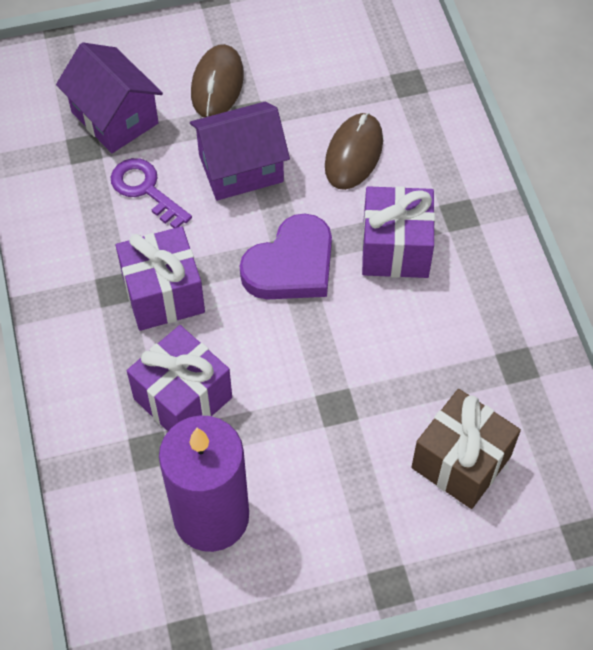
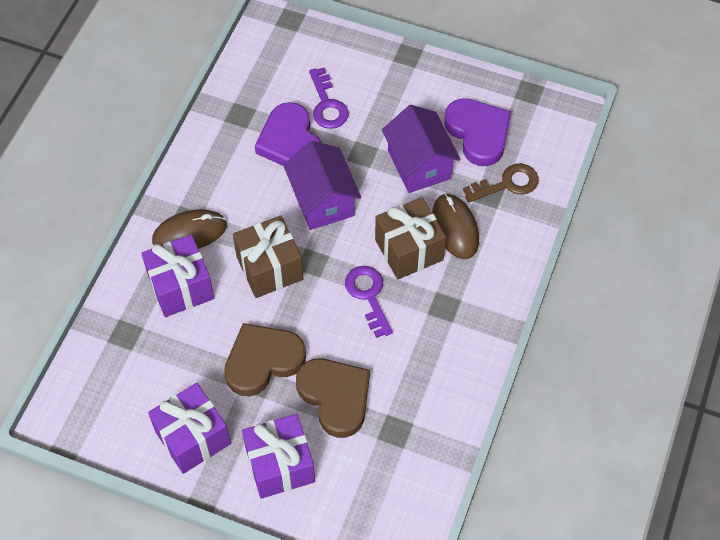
brown gift: 1 -> 2
brown heart: 0 -> 2
brown key: 0 -> 1
purple candle: 1 -> 0
purple heart: 1 -> 2
purple key: 1 -> 2

